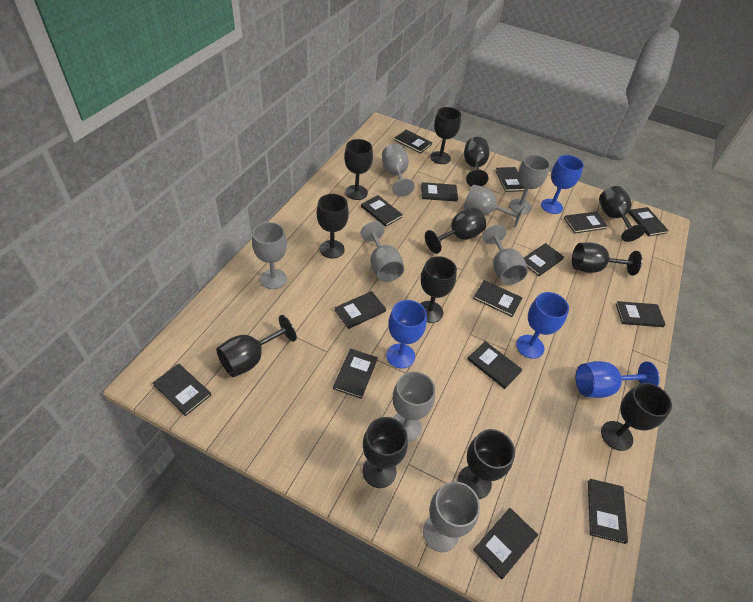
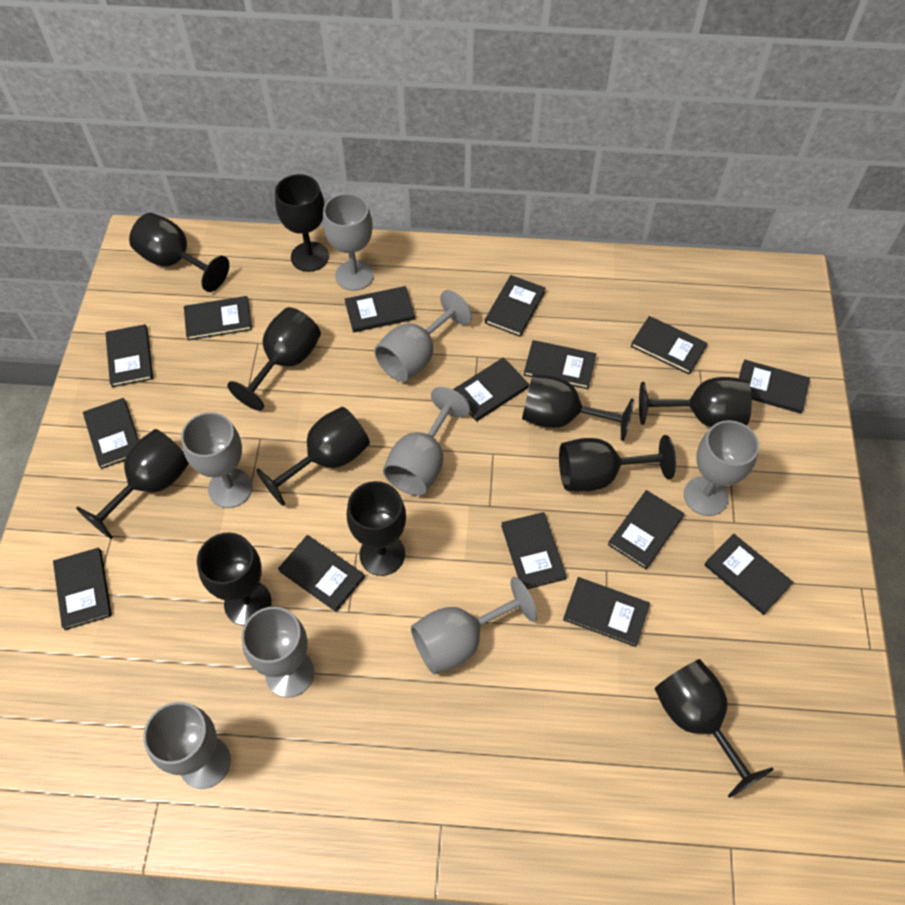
black goblet: 12 -> 11
blue goblet: 4 -> 0

